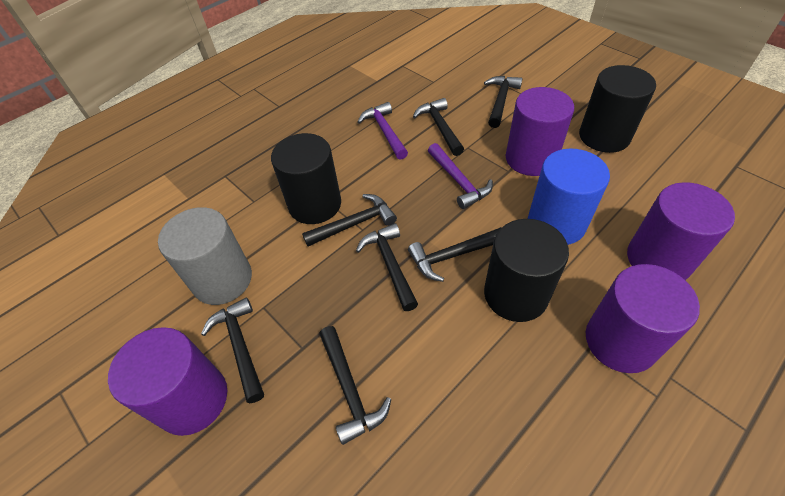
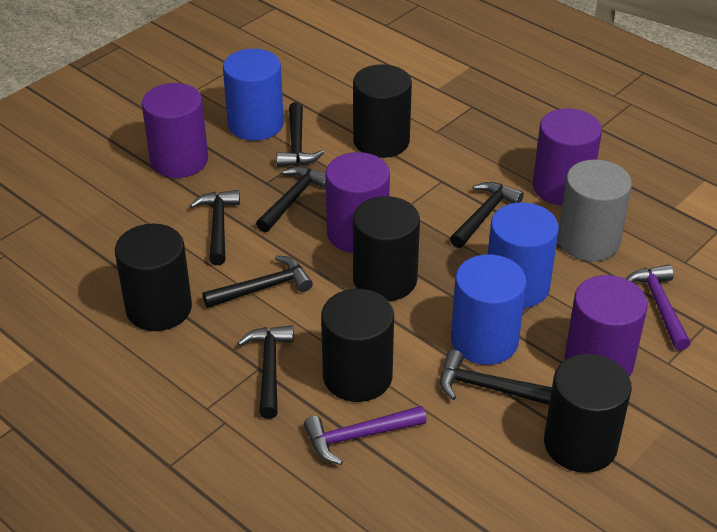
black cylinder: 3 -> 5
blue cylinder: 1 -> 3

